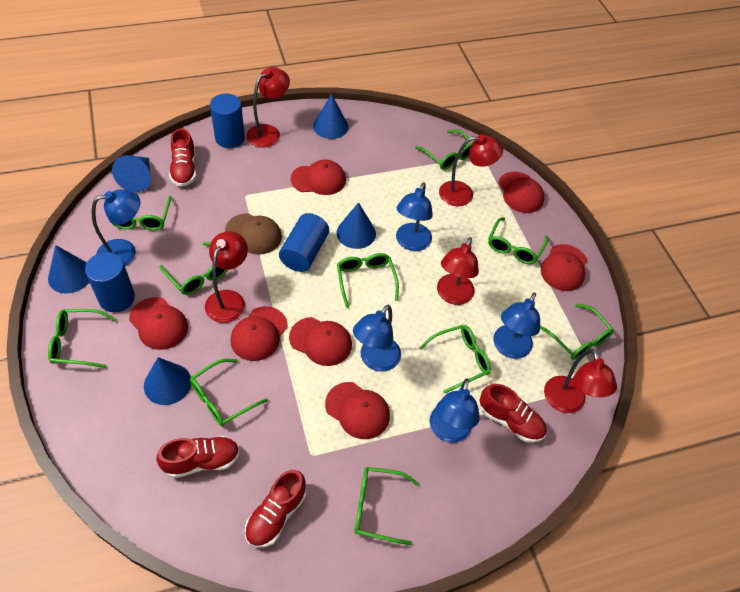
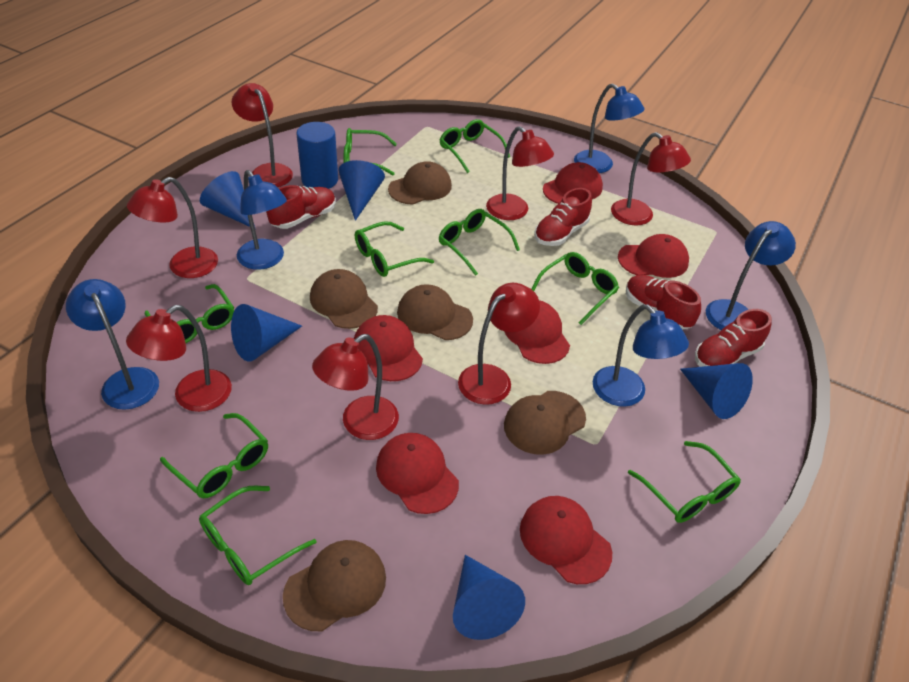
blue cylinder: 3 -> 1
brown cap: 1 -> 5
green glasses: 10 -> 9
red cap: 7 -> 6
red lamp: 5 -> 7

